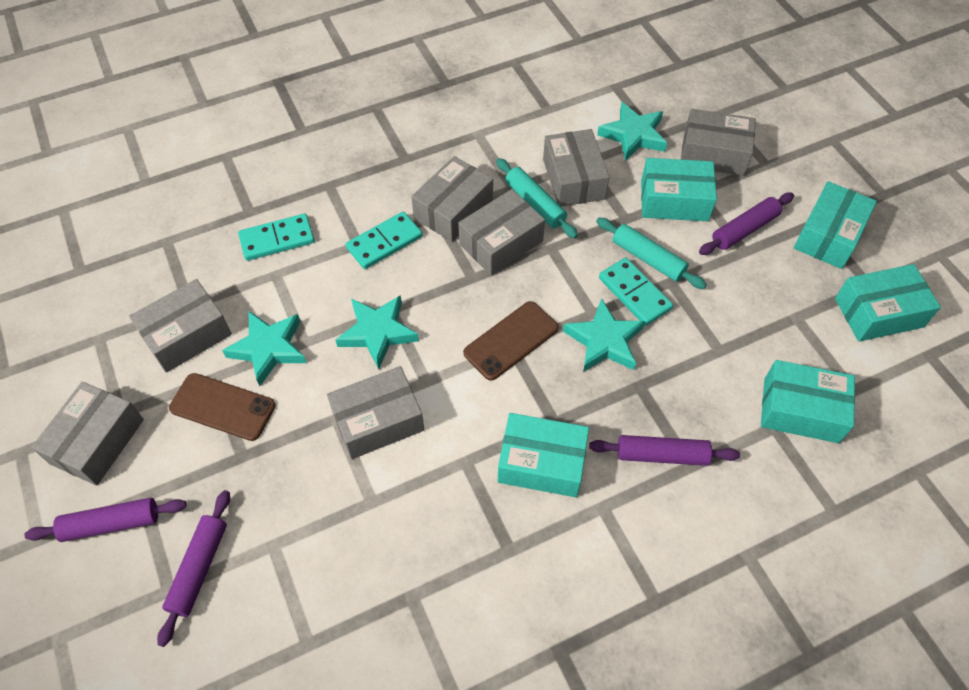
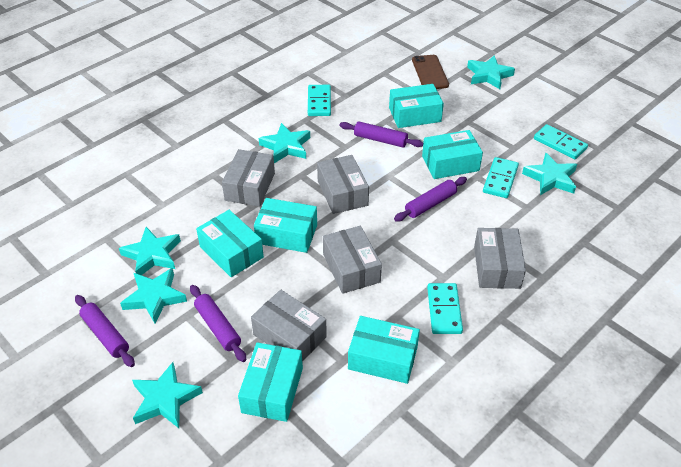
brown phone: 2 -> 1
grey box: 7 -> 5
turquoise box: 5 -> 6
turquoise domino: 3 -> 4
turquoise rolling pin: 2 -> 0
turquoise star: 4 -> 6

